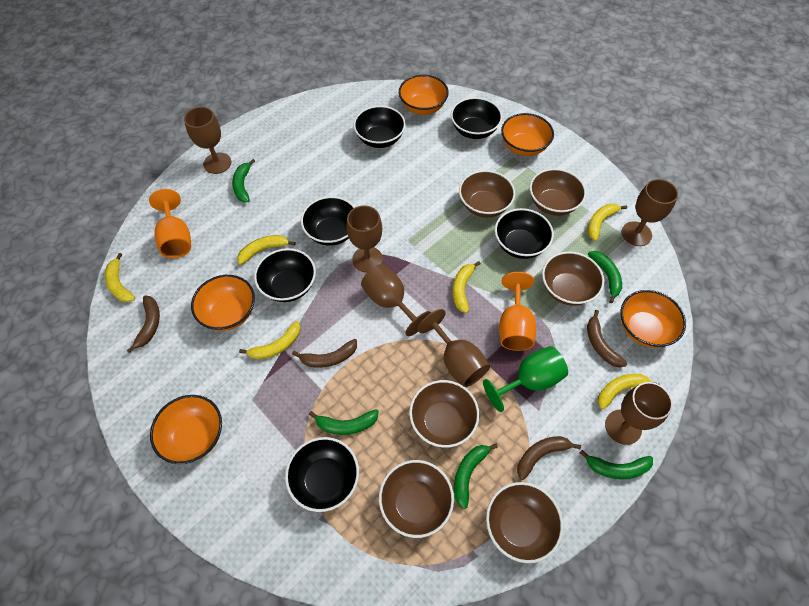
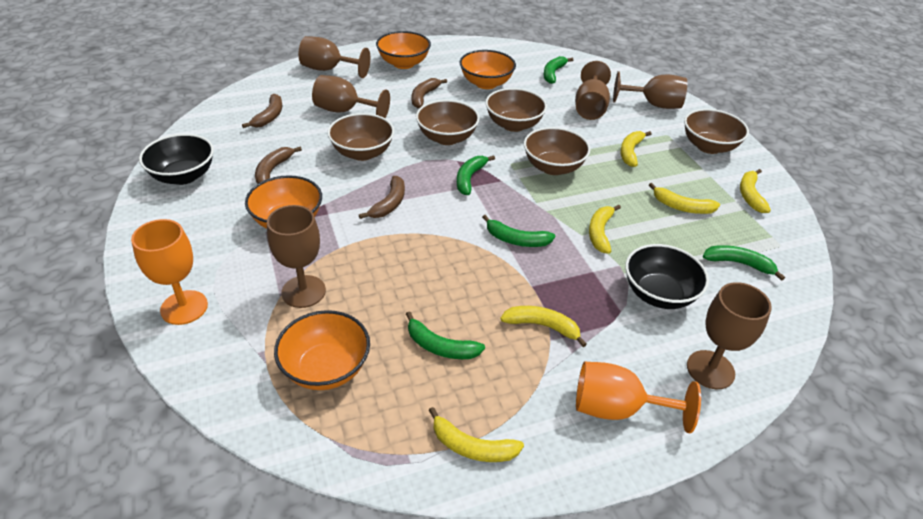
black bowl: 6 -> 2
brown bowl: 6 -> 5
green goblet: 1 -> 0
orange bowl: 5 -> 4

